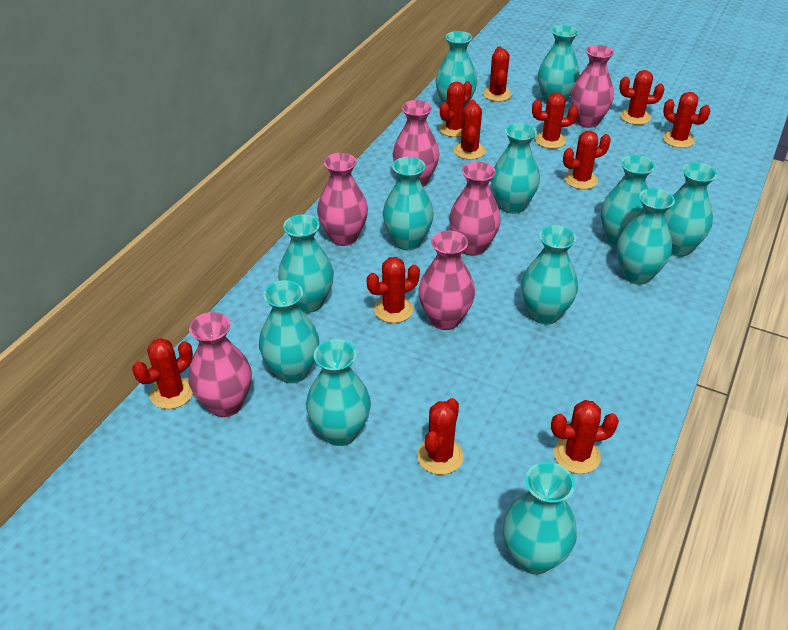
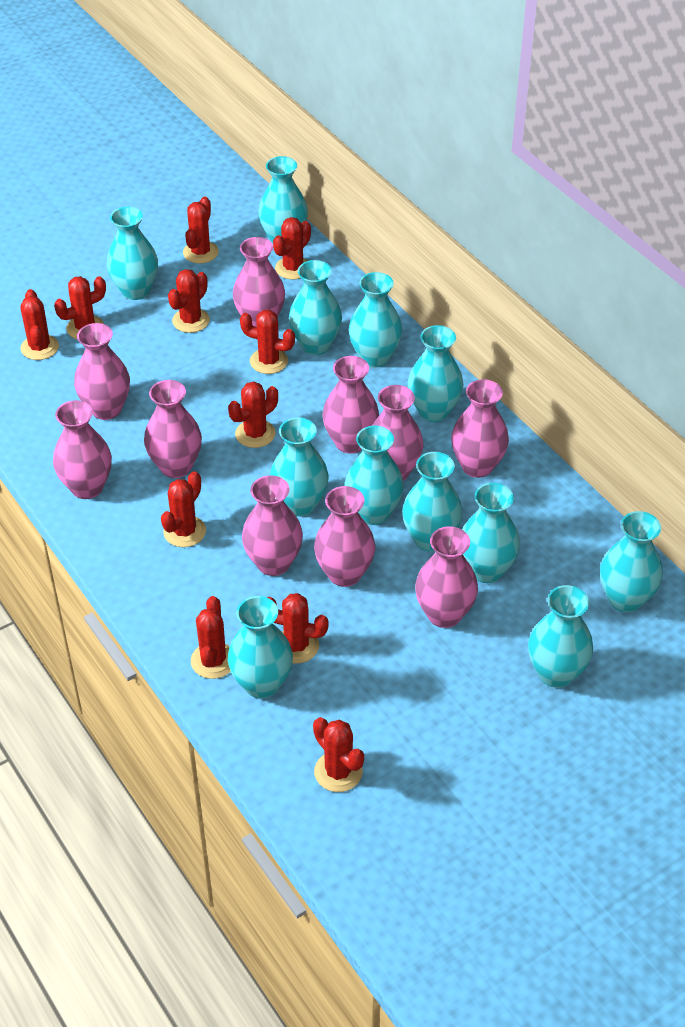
pink vase: 6 -> 10

